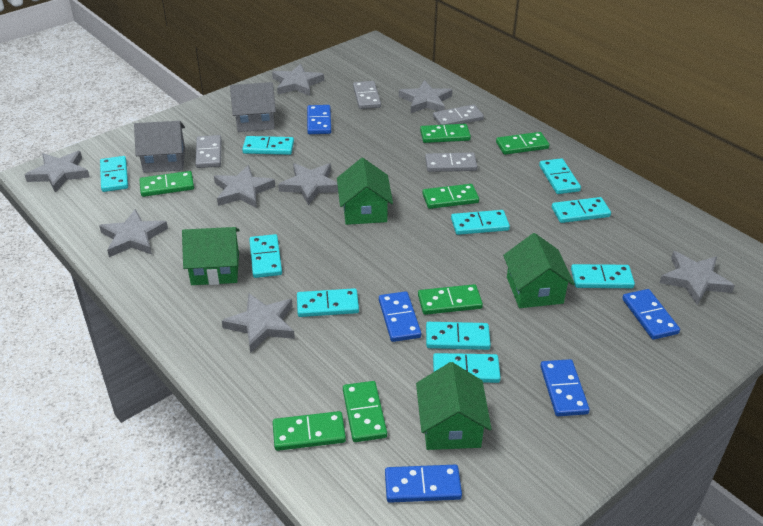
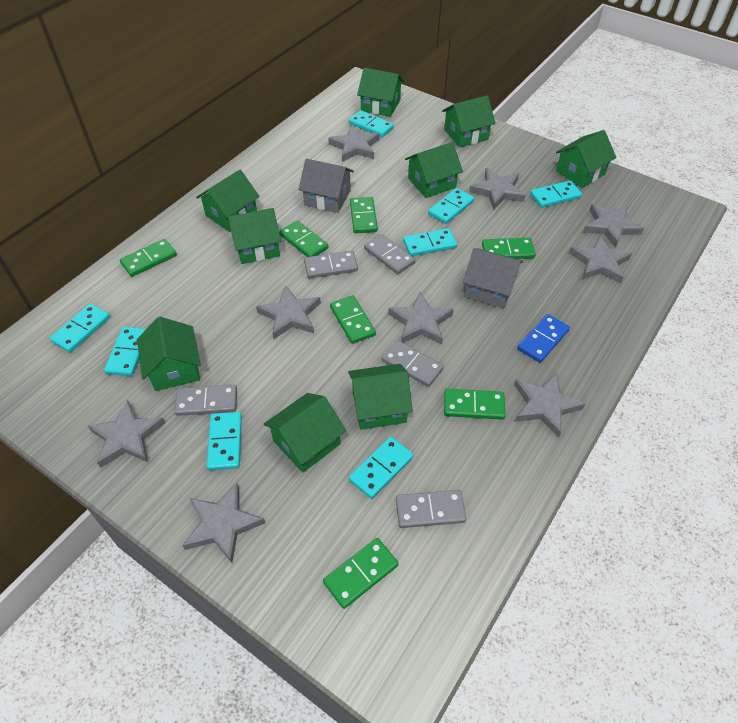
blue domino: 5 -> 1
green house: 4 -> 9
grey domino: 4 -> 5
grey star: 8 -> 9
turquoise domino: 10 -> 8

